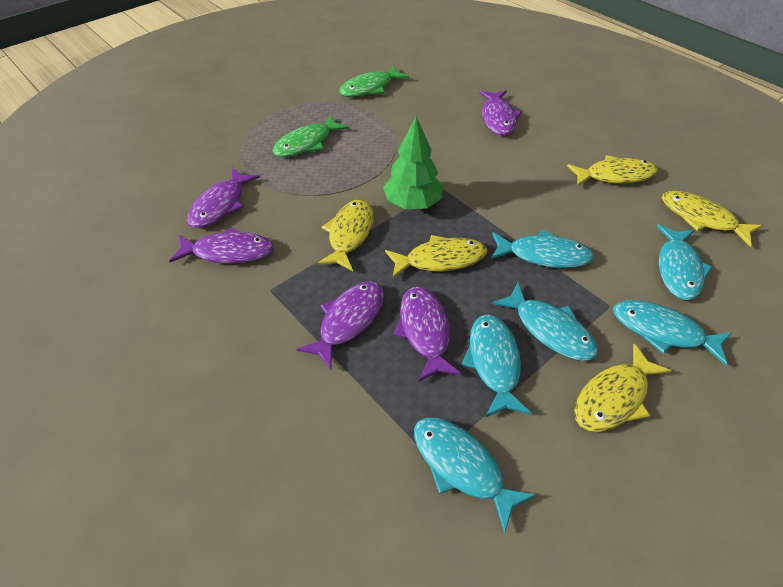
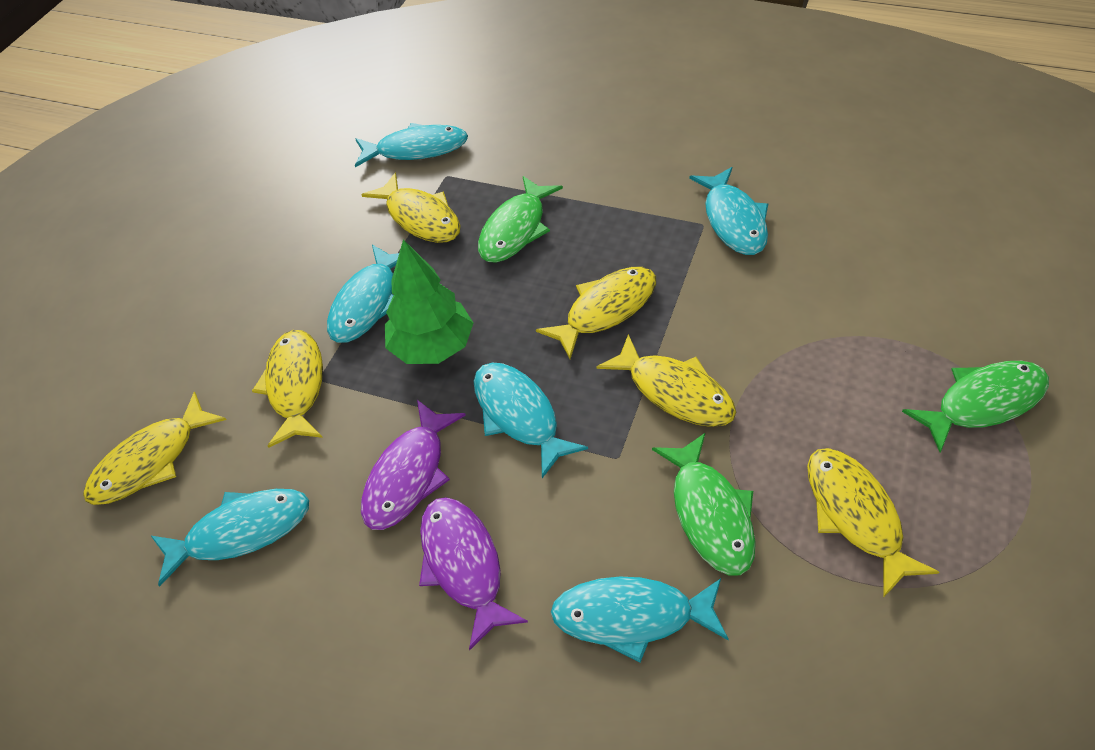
green fish: 2 -> 3
purple fish: 5 -> 2
yellow fish: 5 -> 6

